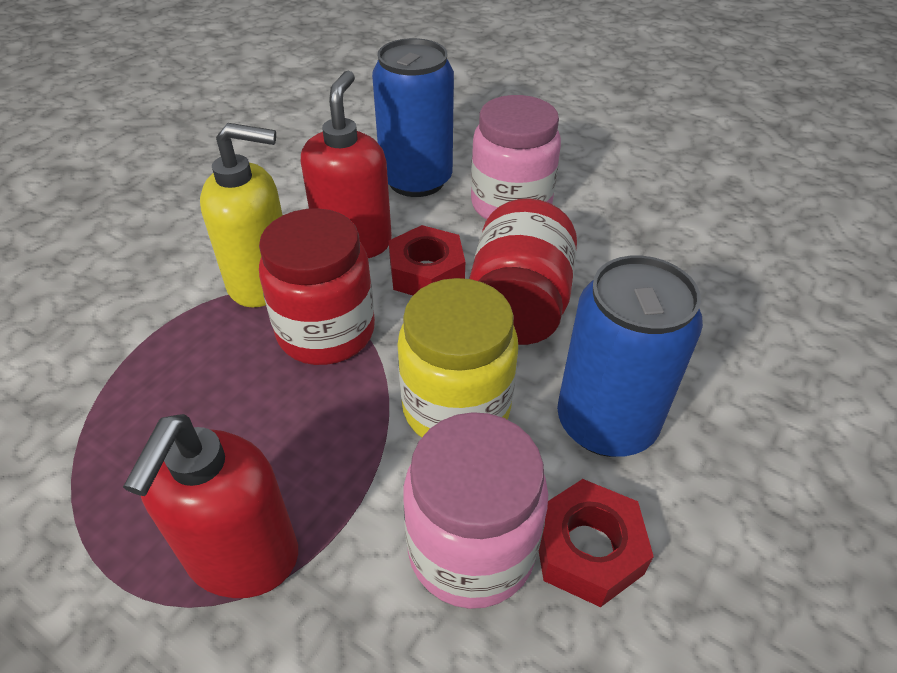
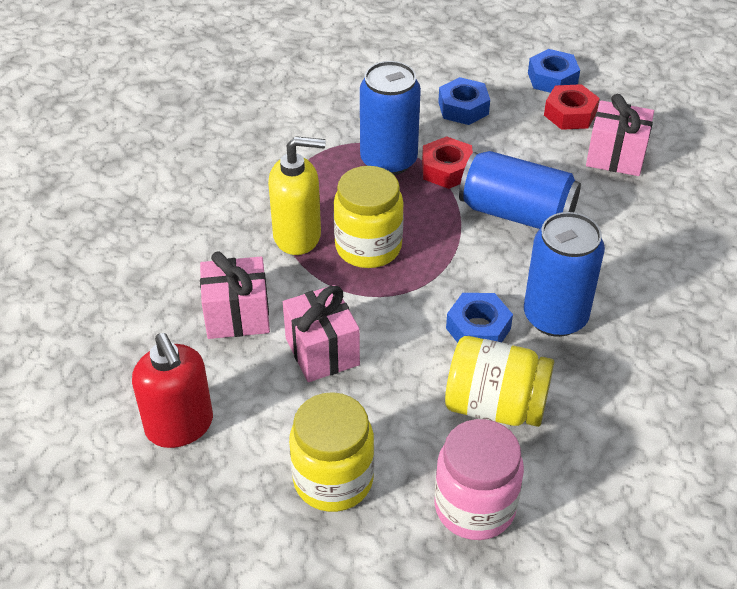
blue can: 2 -> 3
blue nut: 0 -> 3
pink gift: 0 -> 3
pink jar: 2 -> 1
red jar: 2 -> 0
red soap dispenser: 2 -> 1
yellow jar: 1 -> 3

